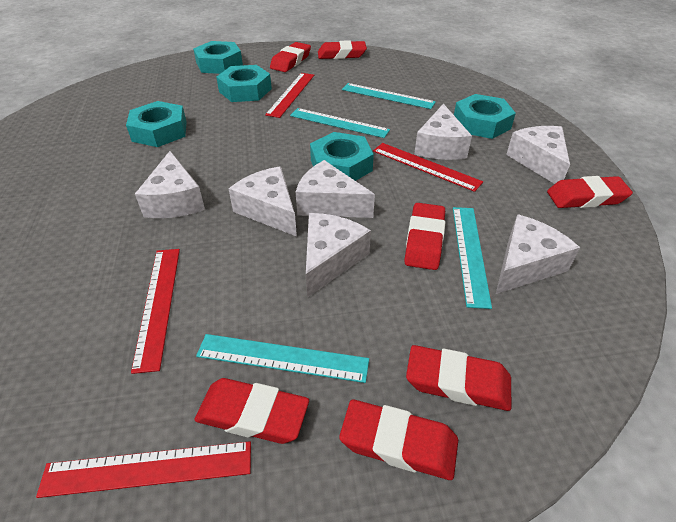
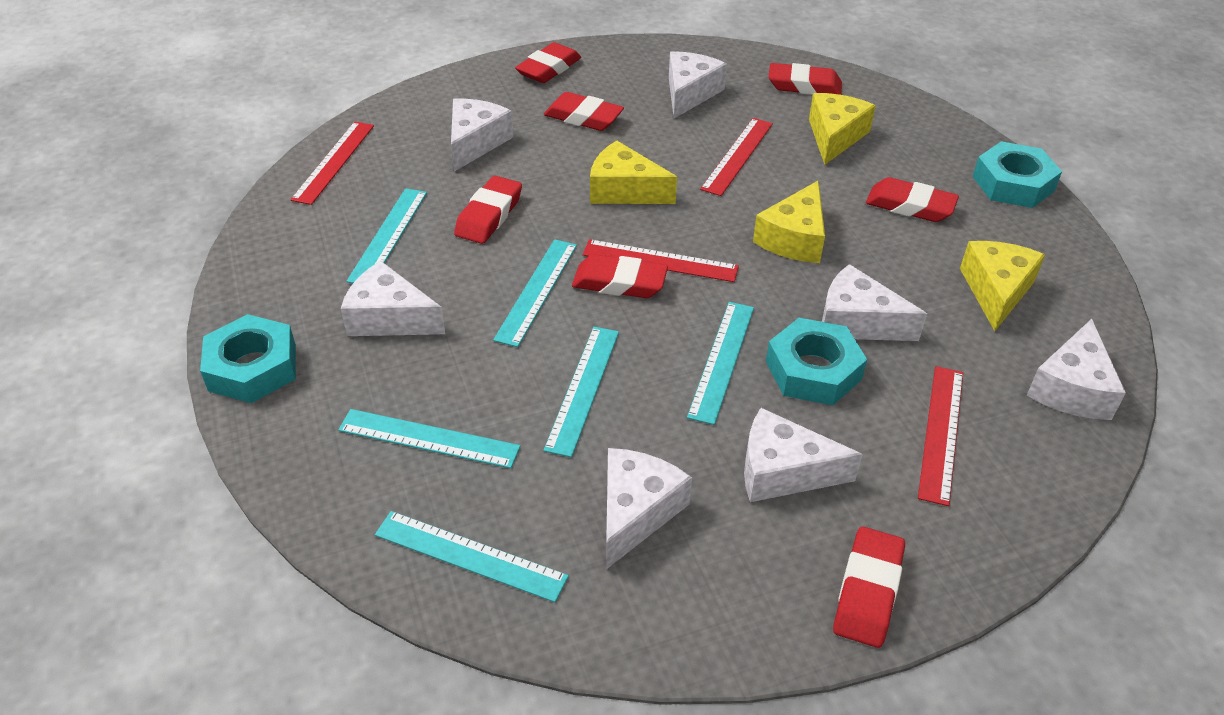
turquoise nut: 5 -> 3
turquoise ruler: 4 -> 6
yellow cheese: 0 -> 4

